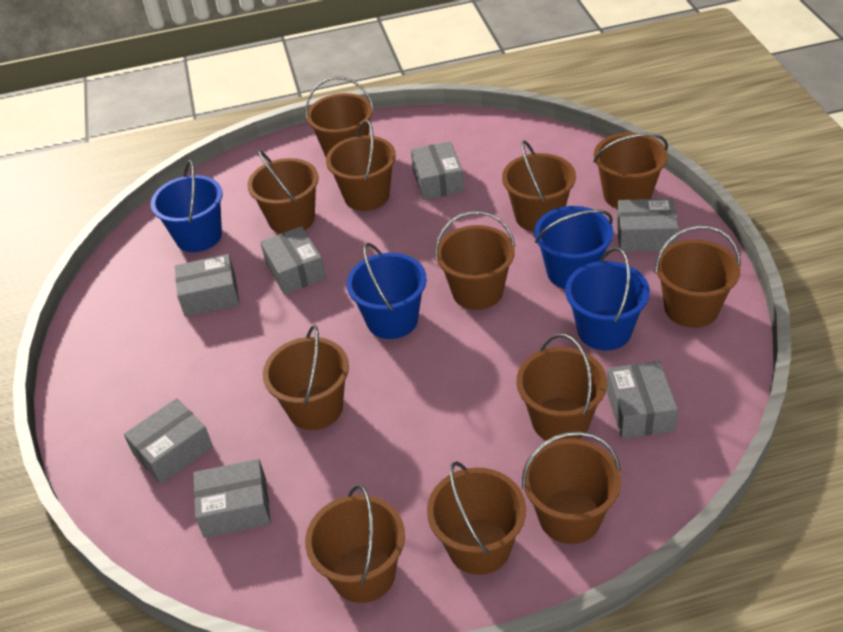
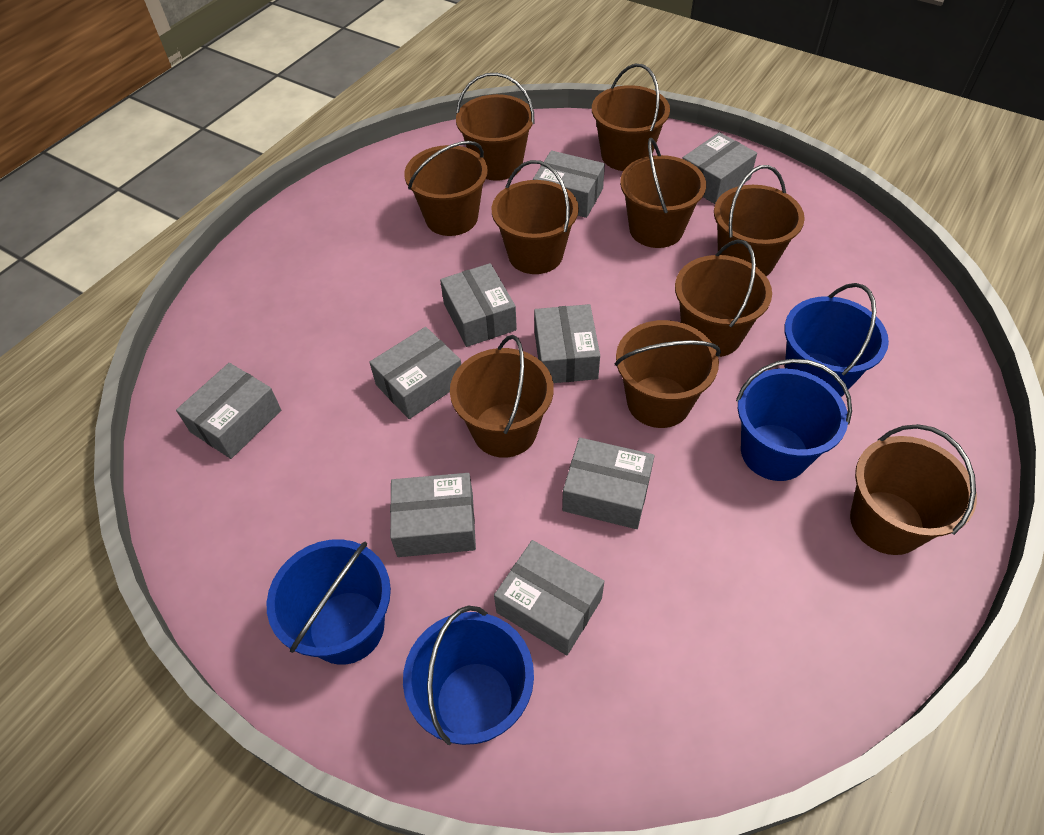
brown bucket: 12 -> 10
grey box: 7 -> 9

